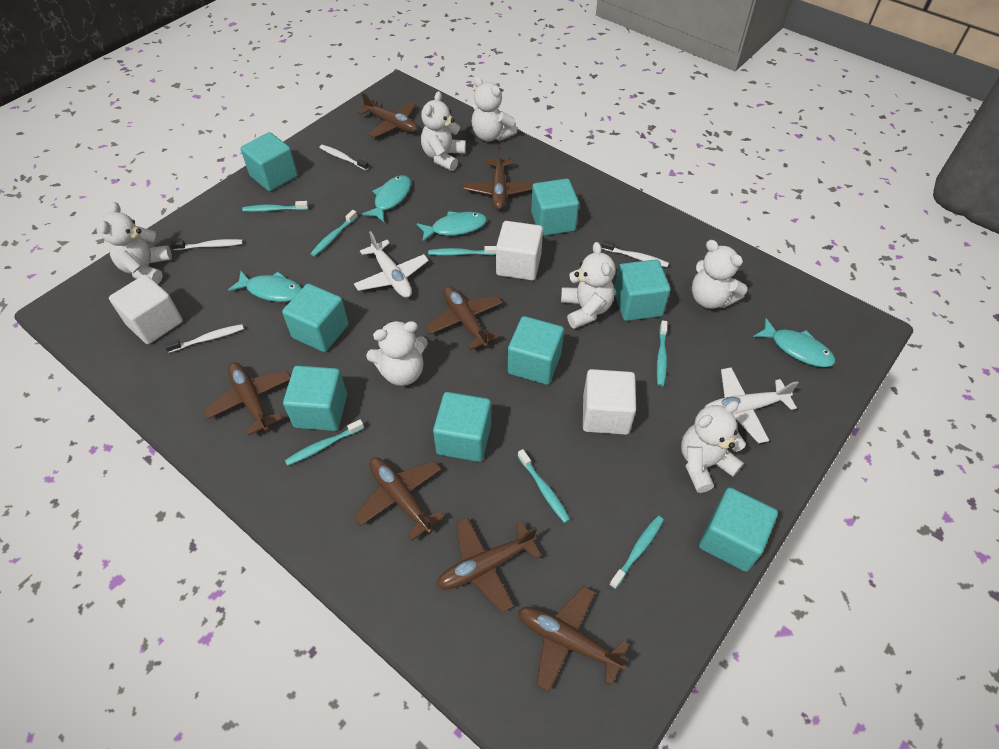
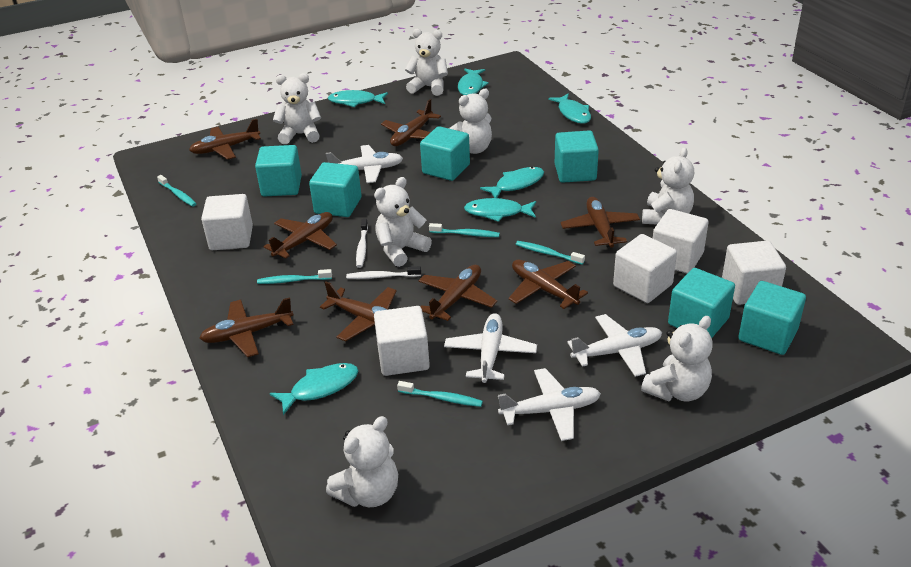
brown plane: 7 -> 8
turquoise cube: 8 -> 6
turquoise fish: 4 -> 6
turquoise toothbrush: 7 -> 5
white cube: 3 -> 5
white plane: 2 -> 4
white toothbrush: 4 -> 2

